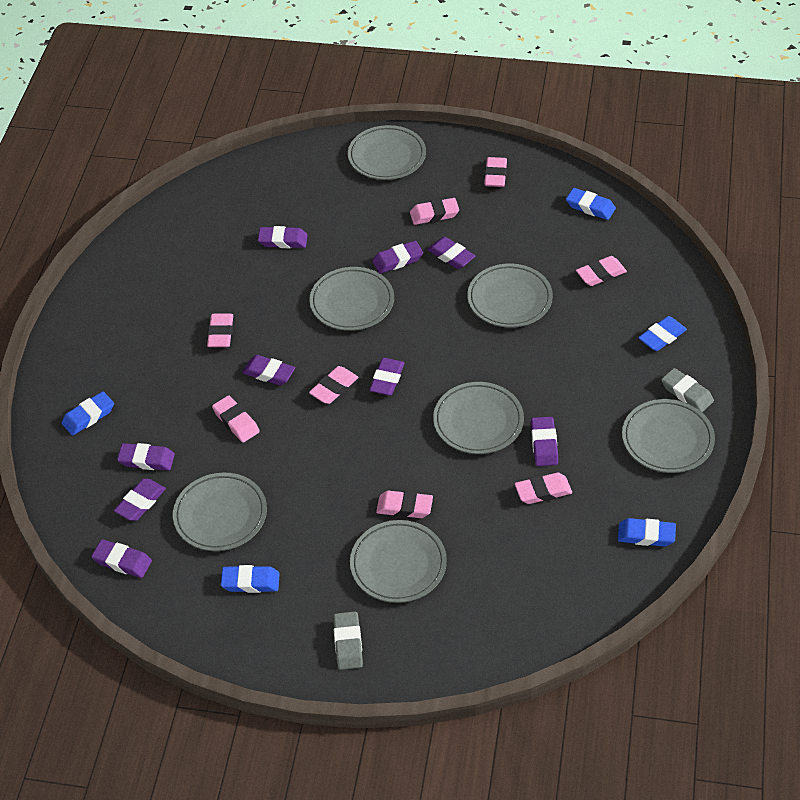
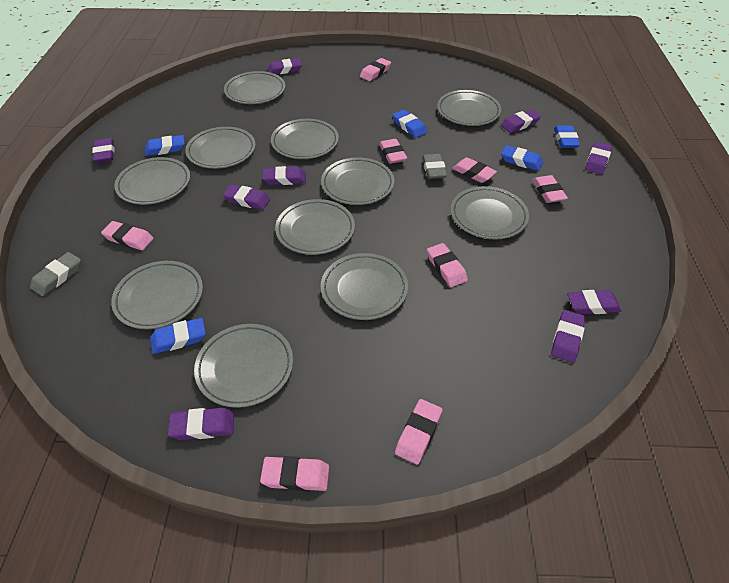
grey plate: 7 -> 11

